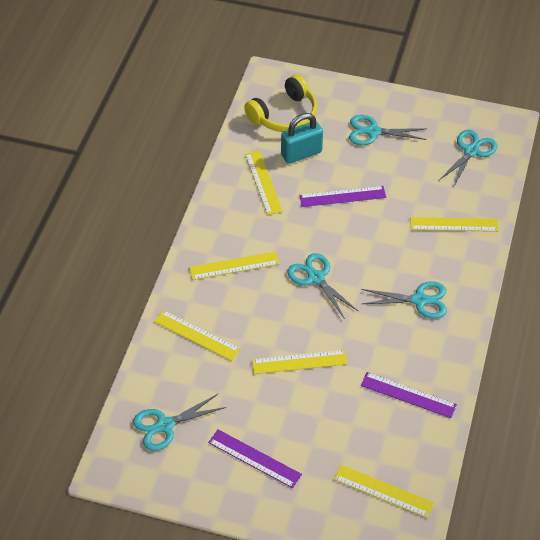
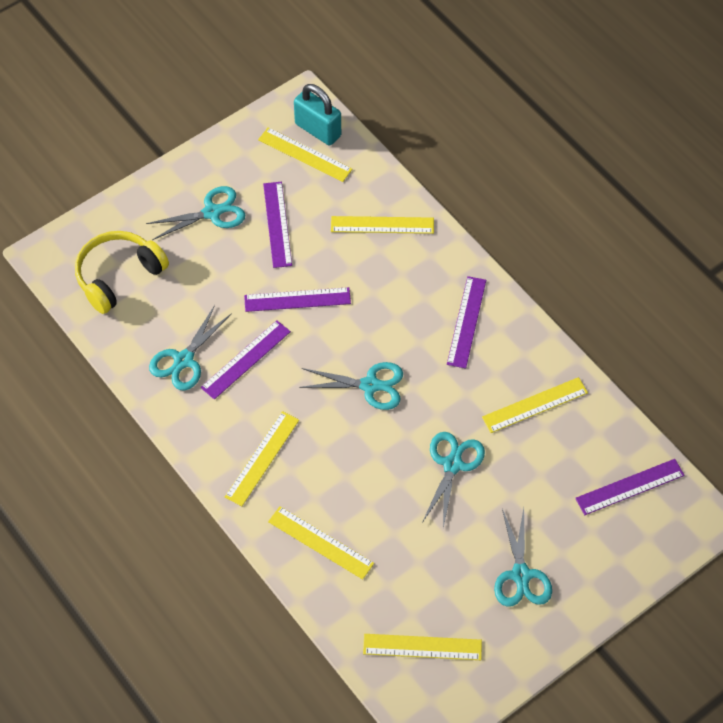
purple ruler: 3 -> 5

